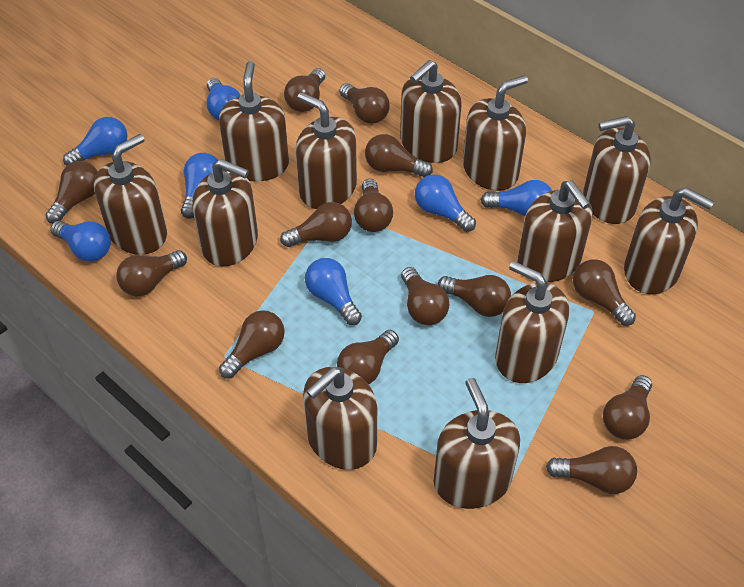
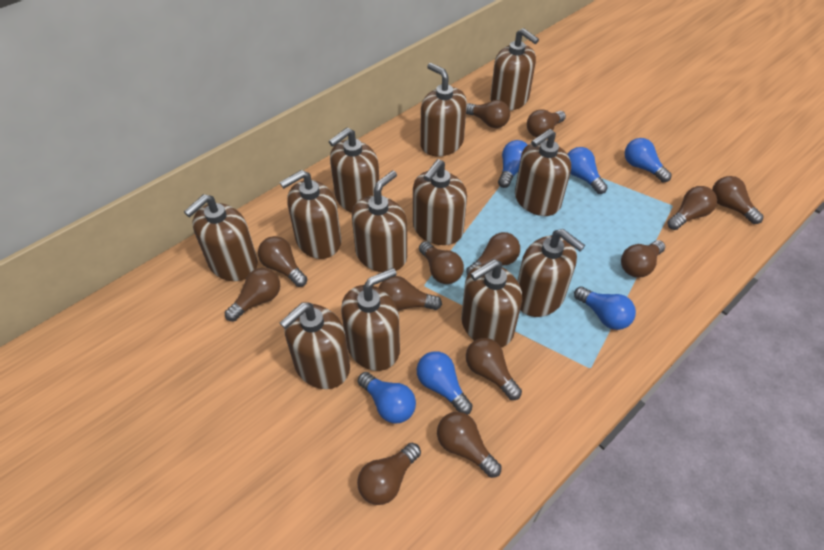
blue light bulb: 7 -> 6
brown light bulb: 14 -> 13

